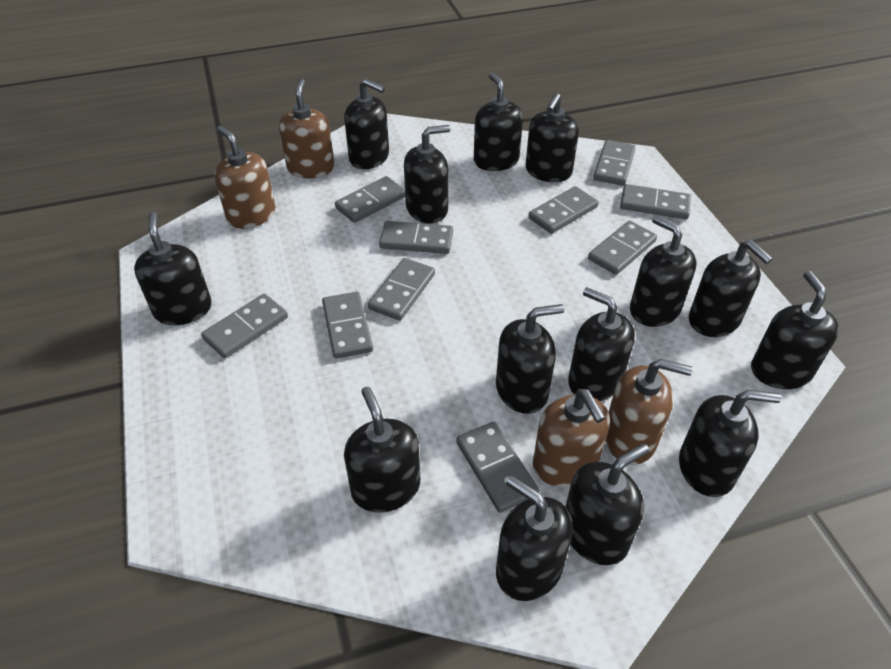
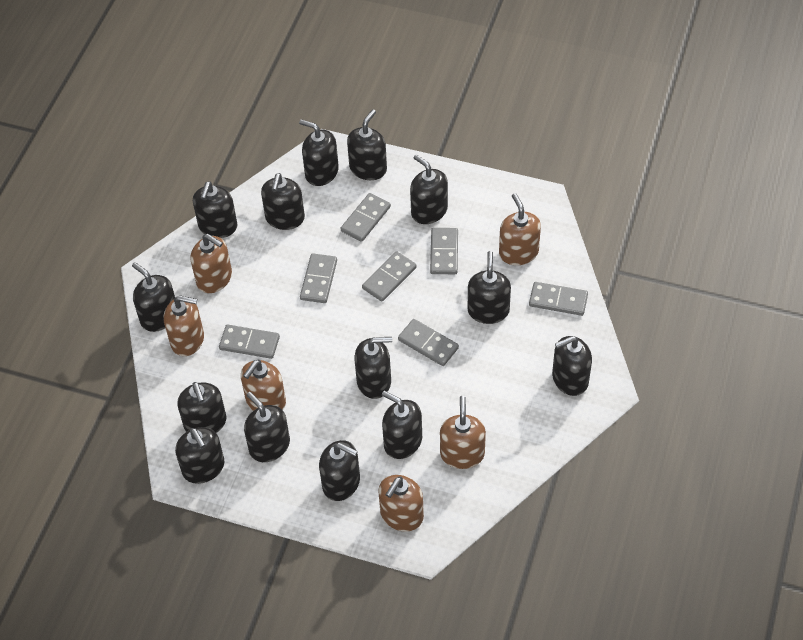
brown soap dispenser: 4 -> 6
grey domino: 10 -> 7

